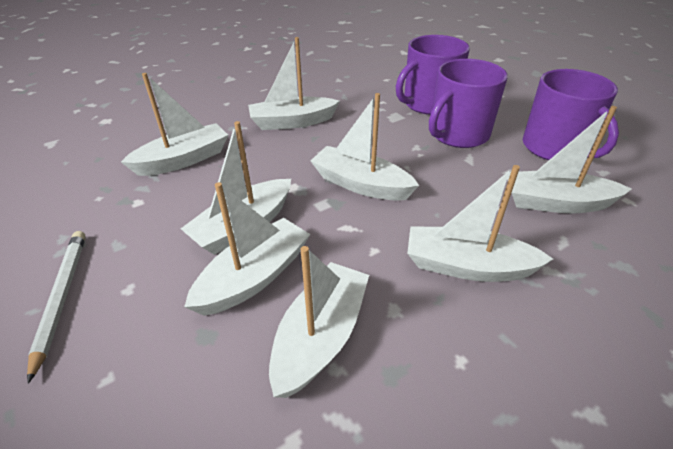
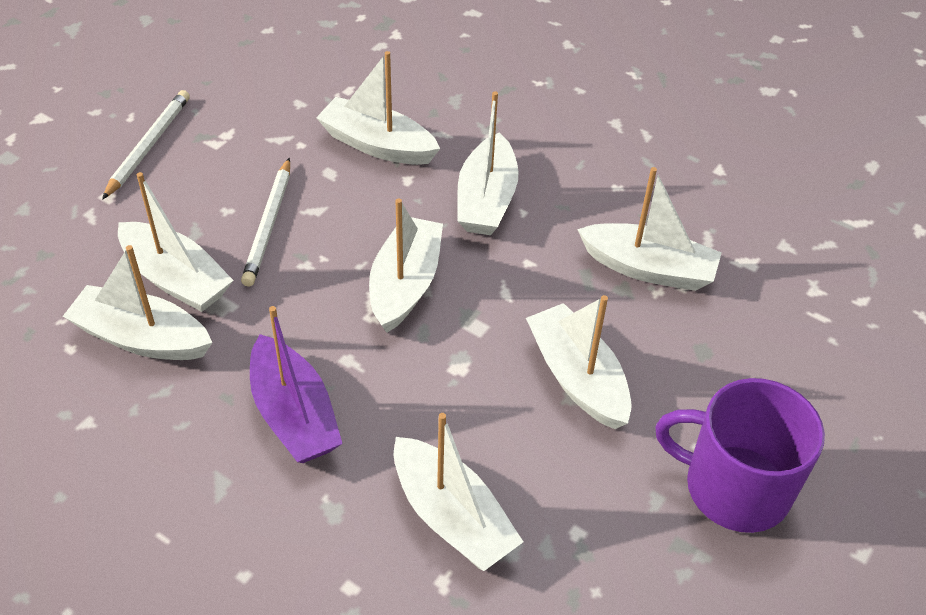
purple boat: 0 -> 1
purple mug: 3 -> 1
white pencil: 1 -> 2

